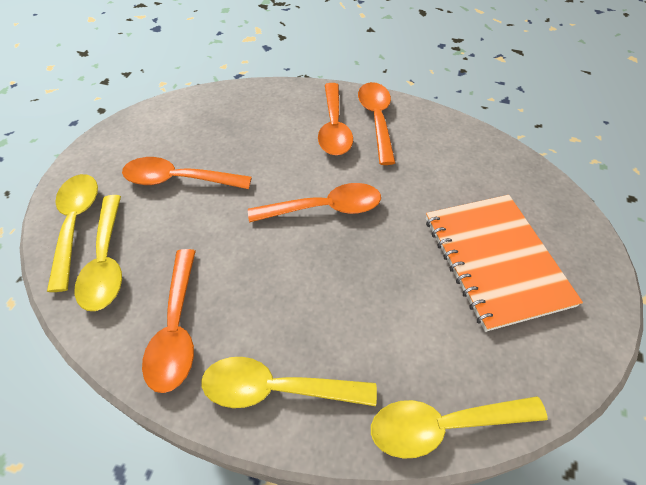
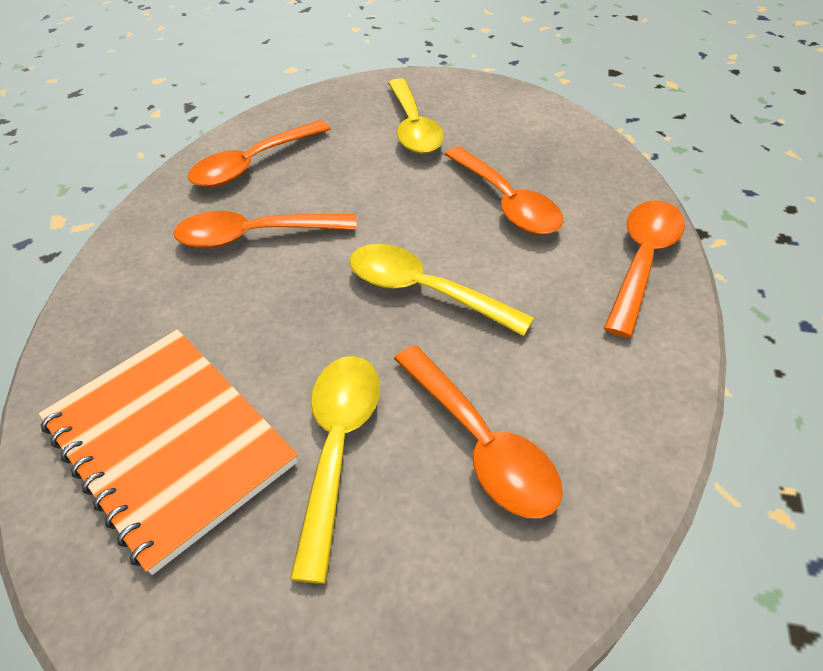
yellow spoon: 4 -> 3

